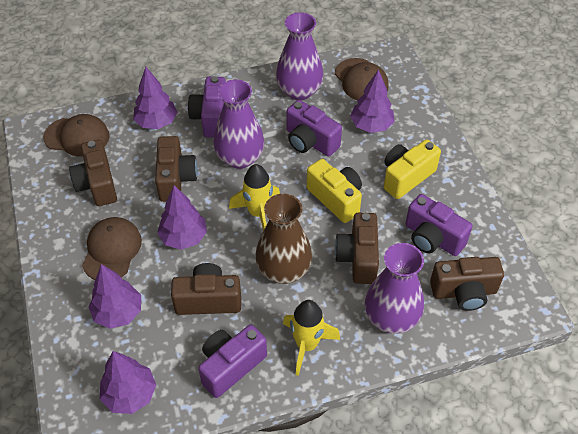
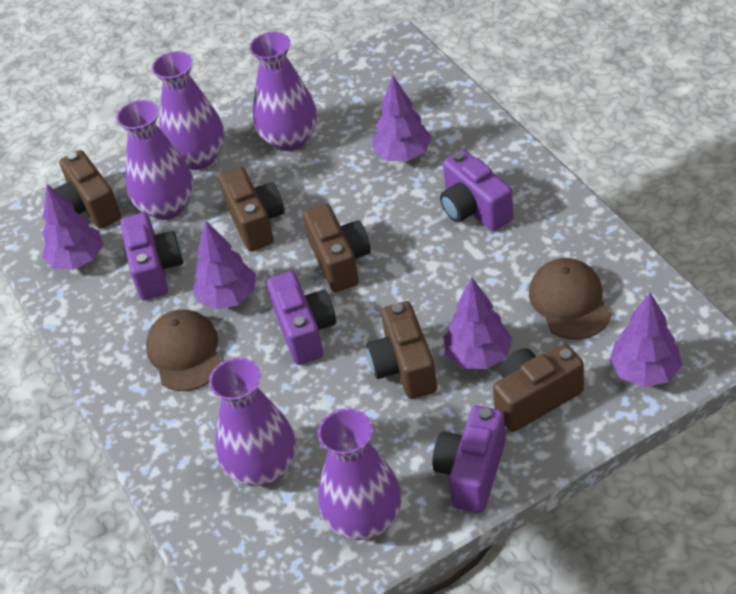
brown cap: 3 -> 2
brown vase: 1 -> 0
purple vase: 3 -> 5
yellow camera: 2 -> 0
yellow rocket: 2 -> 0

